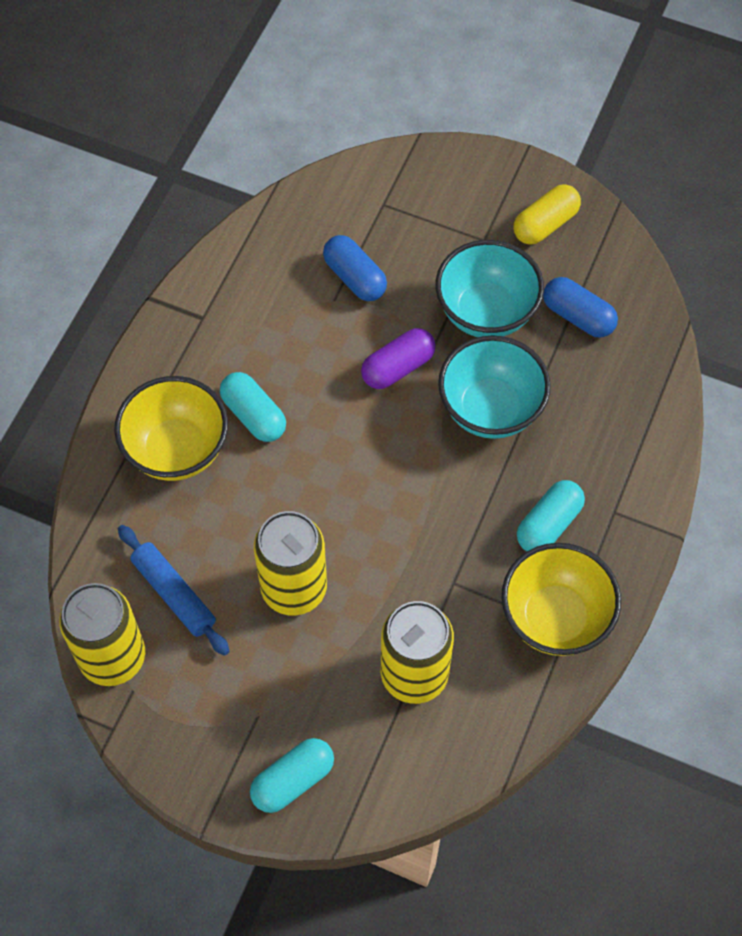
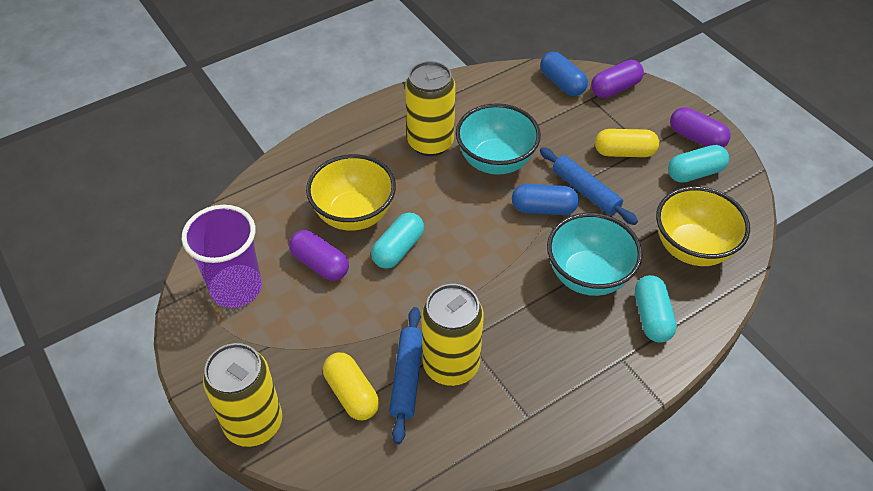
blue rolling pin: 1 -> 2
purple capsule: 1 -> 3
purple cup: 0 -> 1
yellow capsule: 1 -> 2

